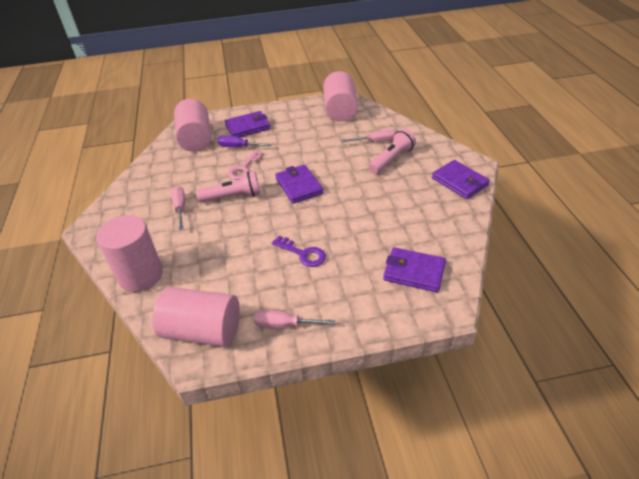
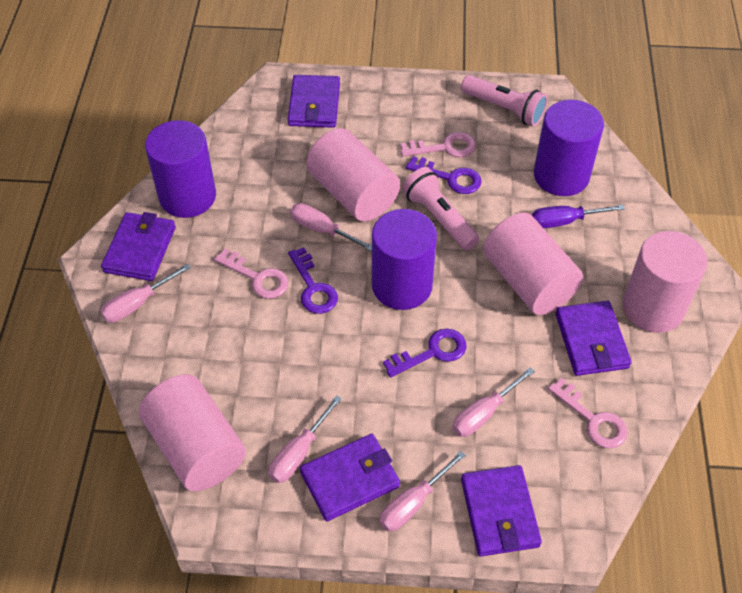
pink key: 1 -> 3
pink screwdriver: 3 -> 5
purple cylinder: 0 -> 3
purple key: 1 -> 3
purple wallet: 4 -> 5

